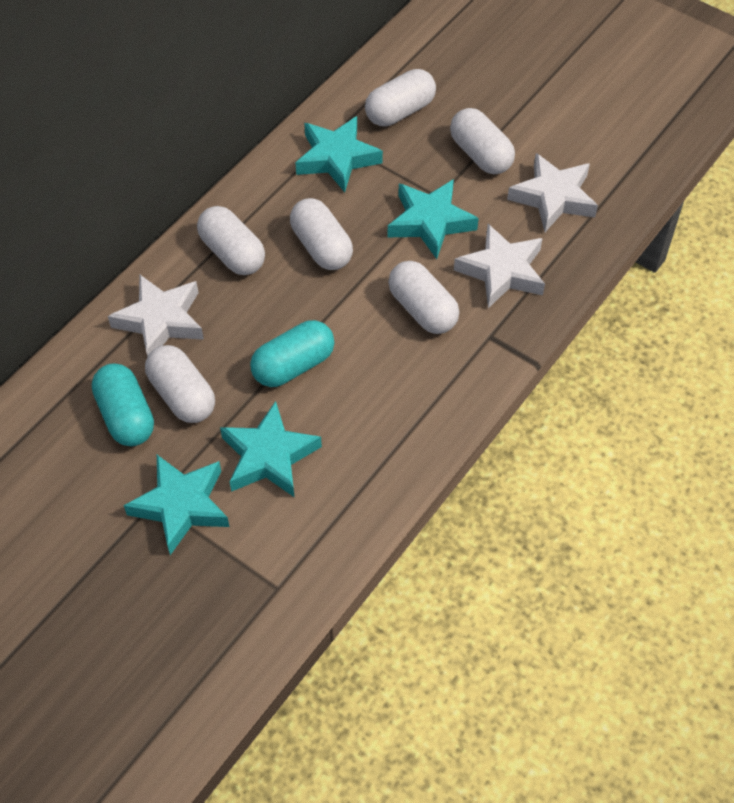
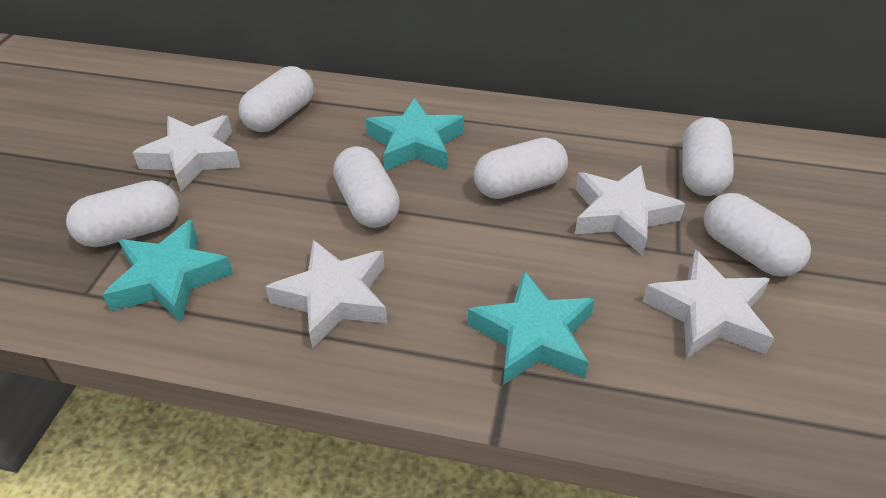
turquoise capsule: 2 -> 0
turquoise star: 4 -> 3
white star: 3 -> 4

